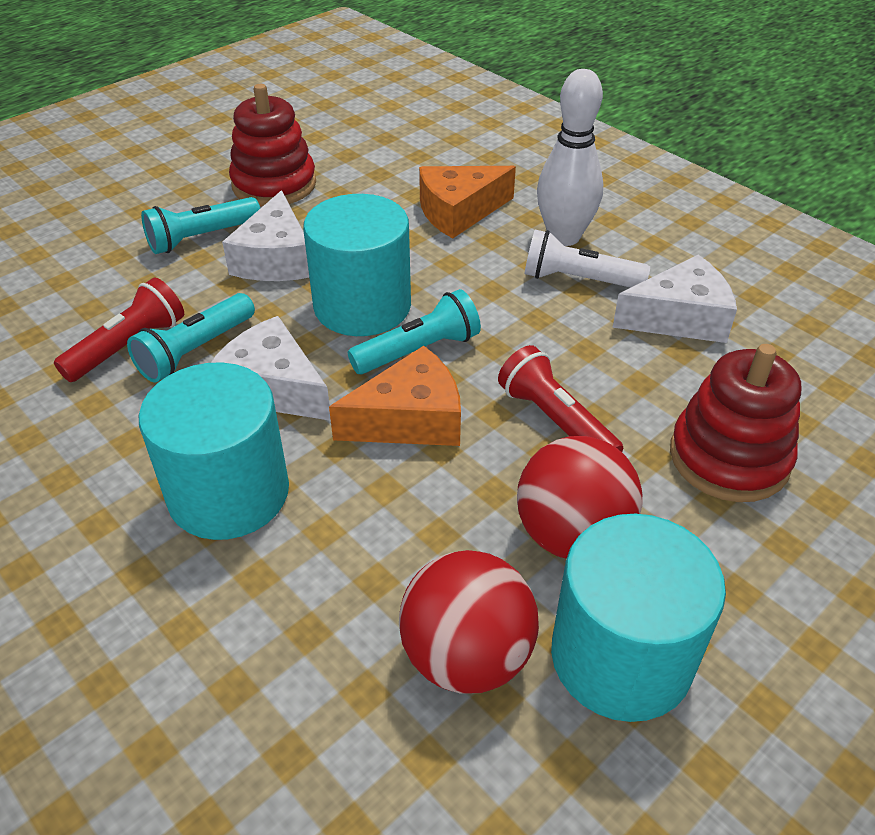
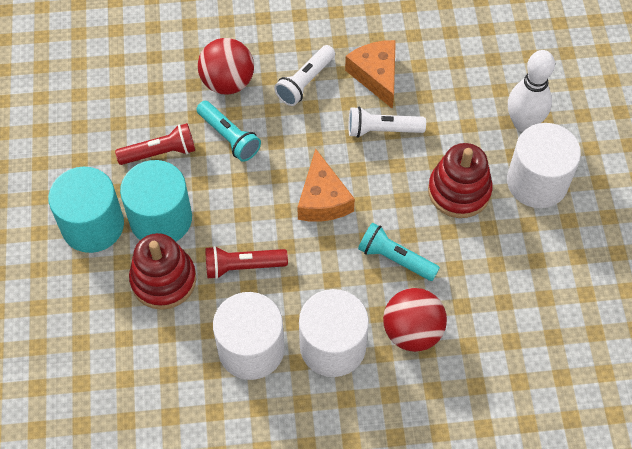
turquoise cylinder: 3 -> 2
turquoise flashlight: 3 -> 2
white cheese: 3 -> 0
white cylinder: 0 -> 3
white flashlight: 1 -> 2

